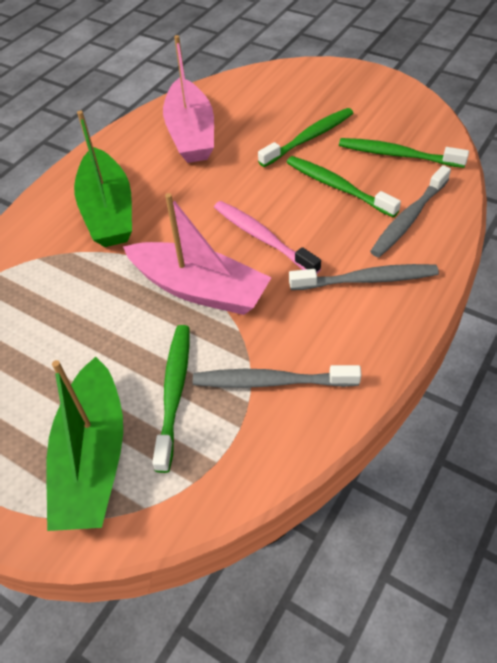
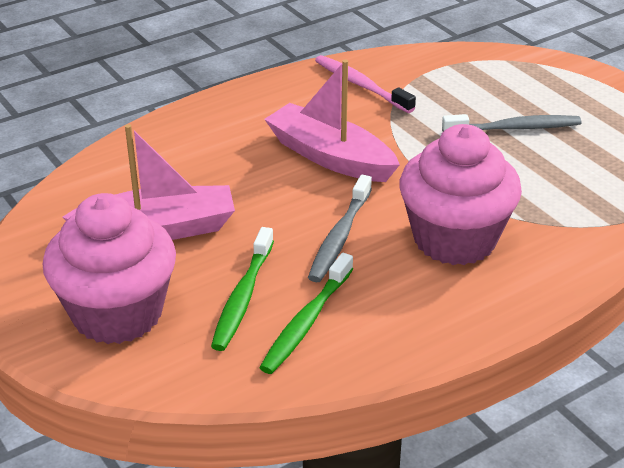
green boat: 2 -> 0
green toothbrush: 4 -> 2
grey toothbrush: 3 -> 2
pink cupcake: 0 -> 2

